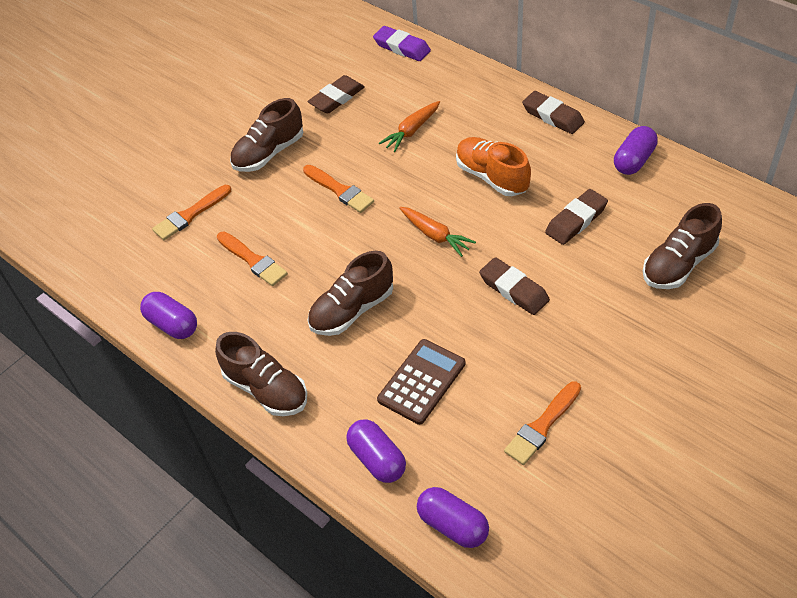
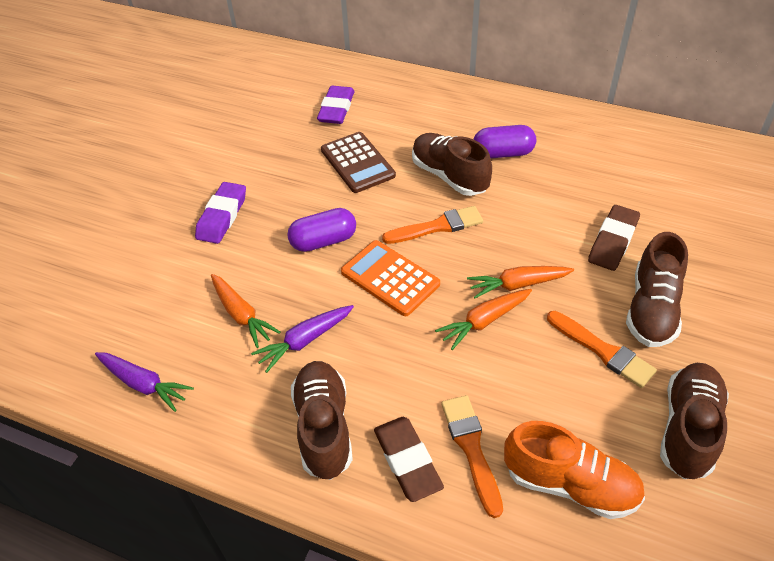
brown eraser: 4 -> 2
orange brush: 4 -> 3
orange calculator: 0 -> 1
orange carrot: 2 -> 3
purple capsule: 4 -> 2
purple carrot: 0 -> 2
purple eraser: 1 -> 2

